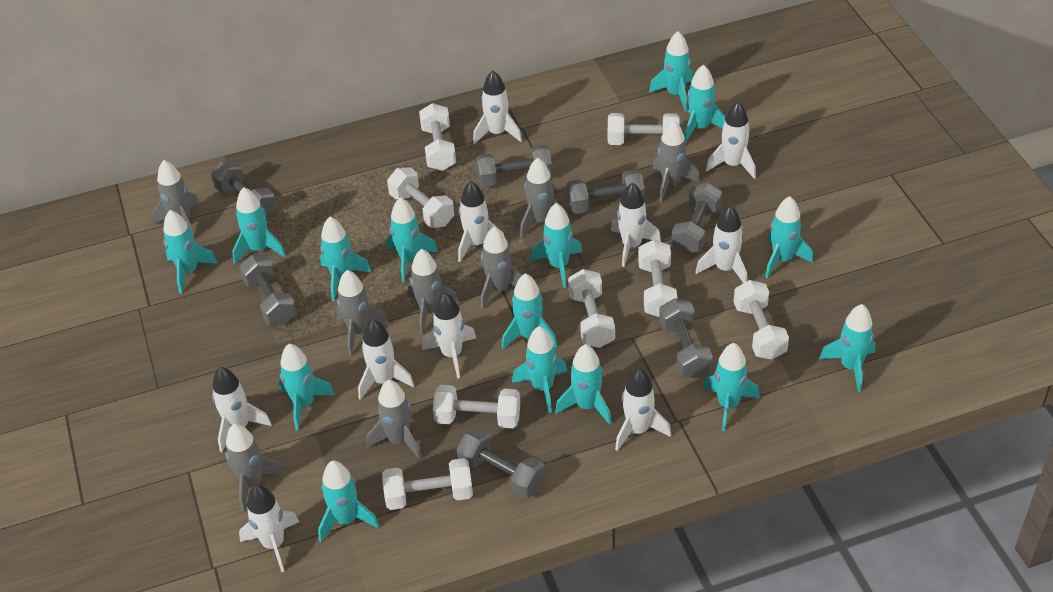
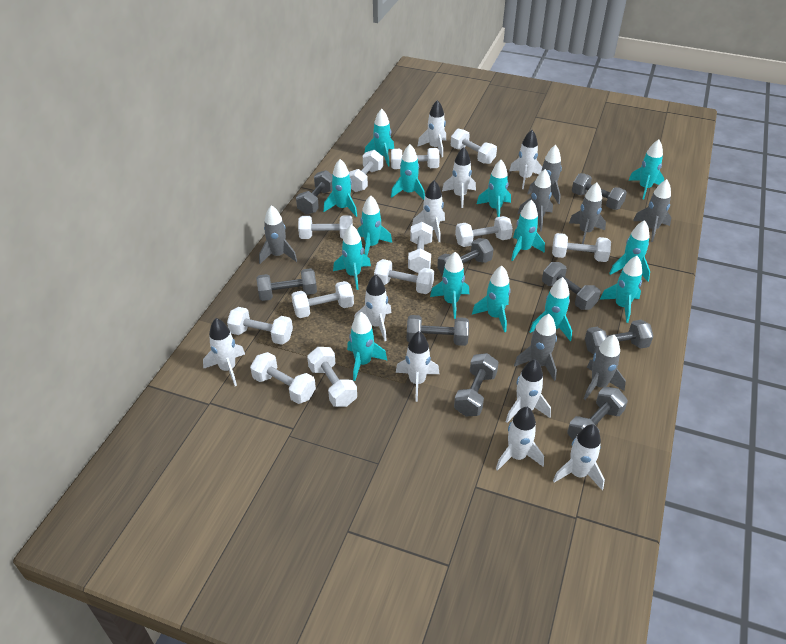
grey dumbbell: 7 -> 9
grey rocket: 8 -> 7
turquoise rocket: 15 -> 14
white dumbbell: 8 -> 12

